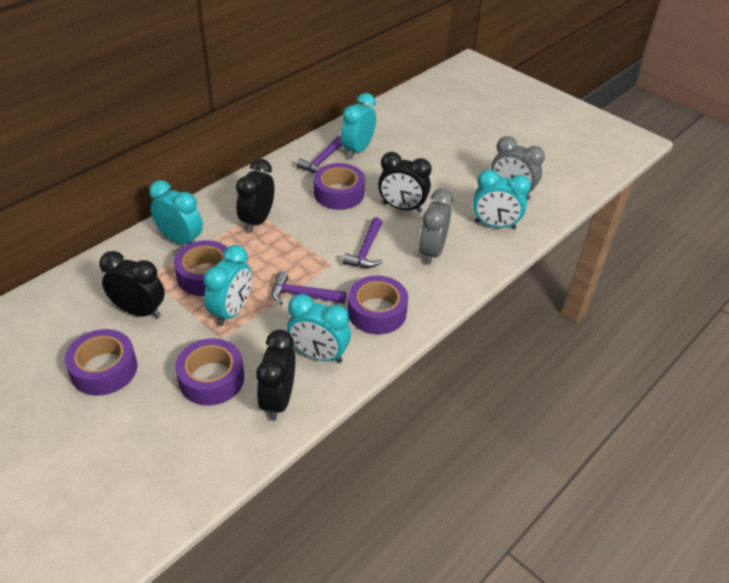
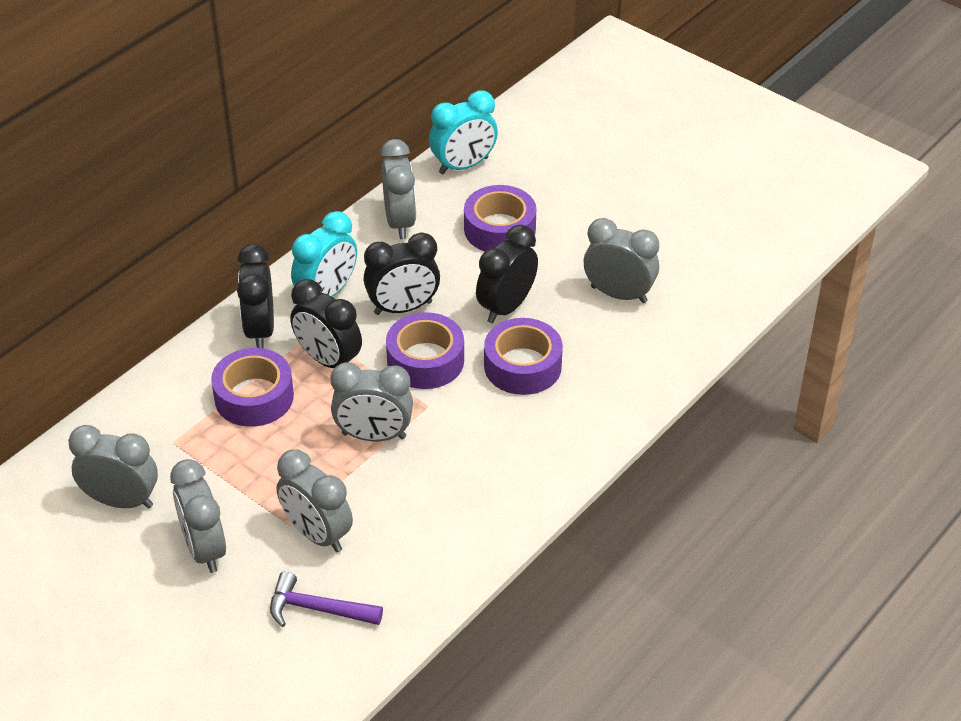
grey clock: 2 -> 6
purple hammer: 3 -> 1
purple tape: 5 -> 4
turquoise clock: 5 -> 2

